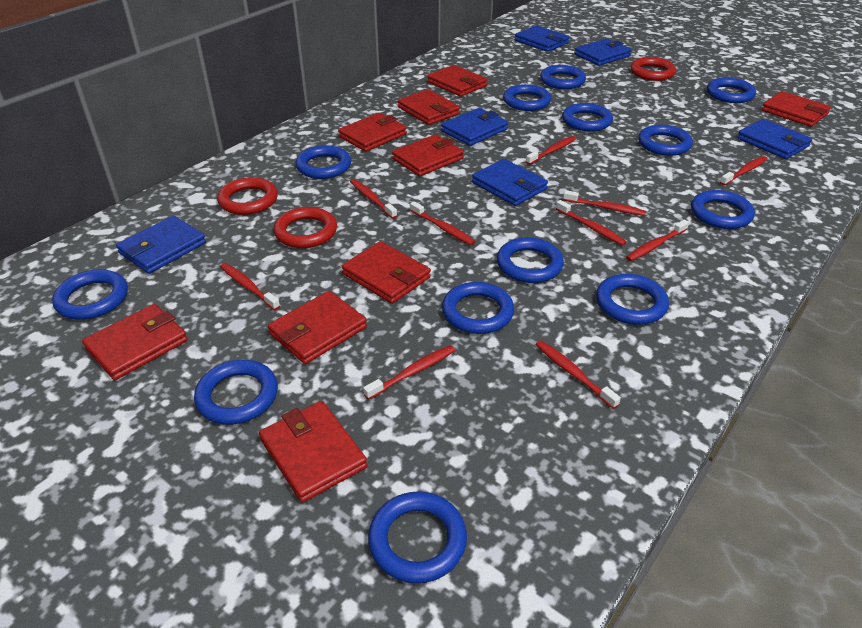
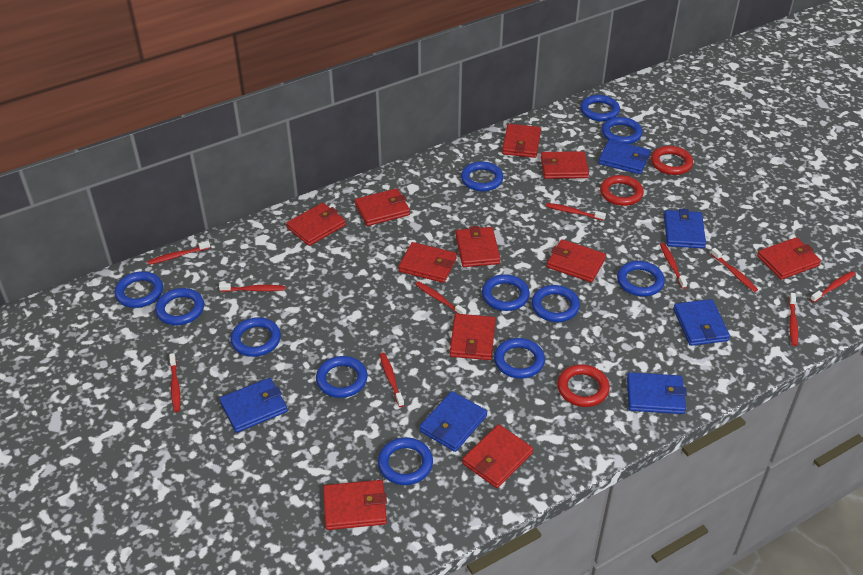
blue ring: 13 -> 12
red wallet: 9 -> 11

